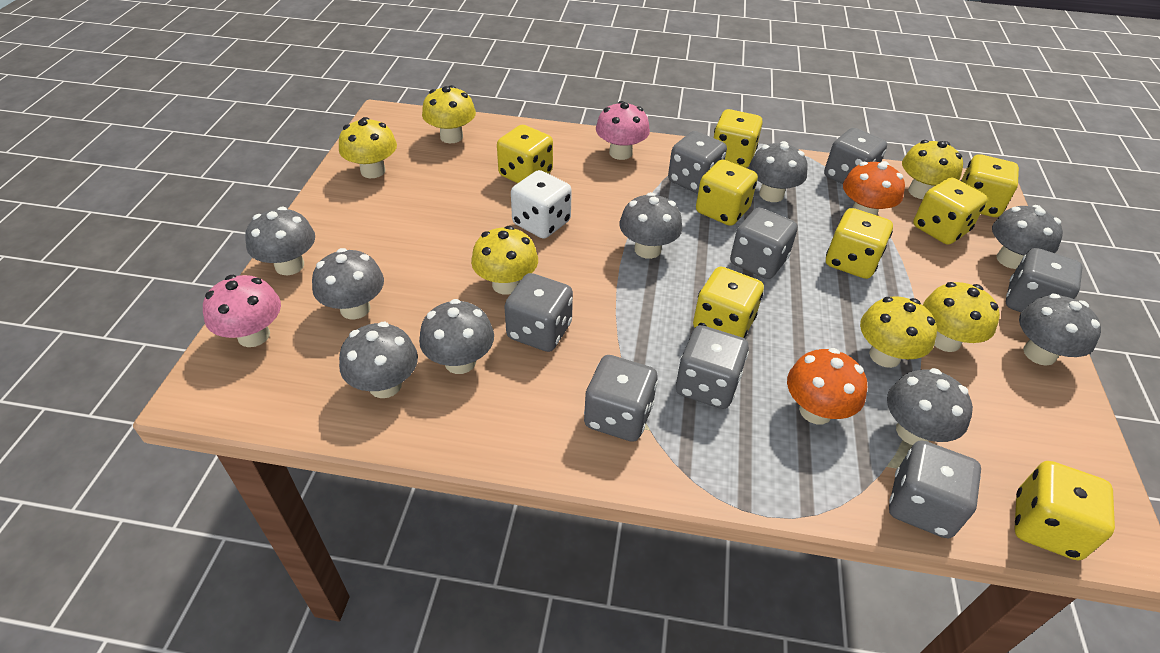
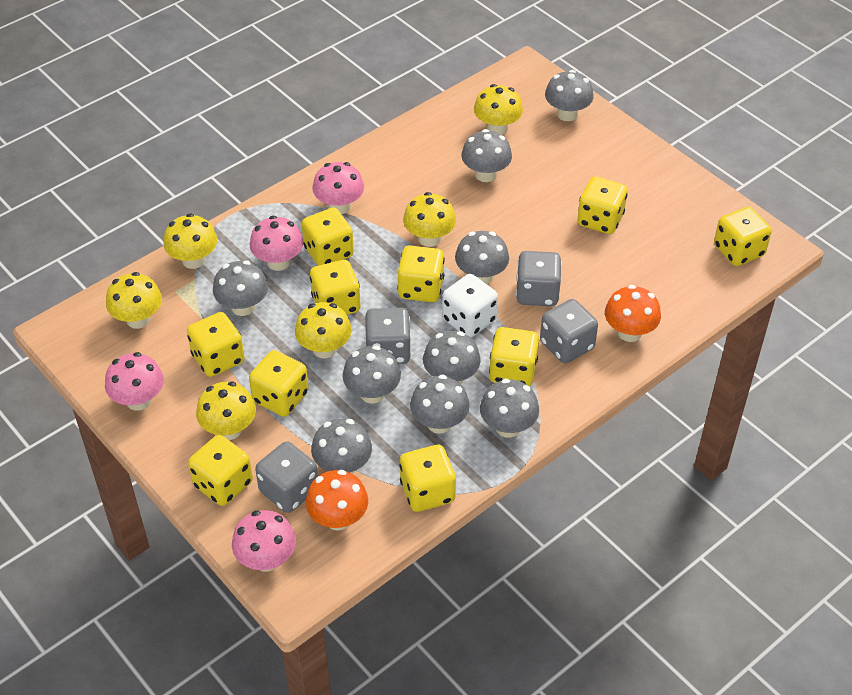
grey dice: 8 -> 4
pink mushroom: 2 -> 4
yellow dice: 8 -> 10

